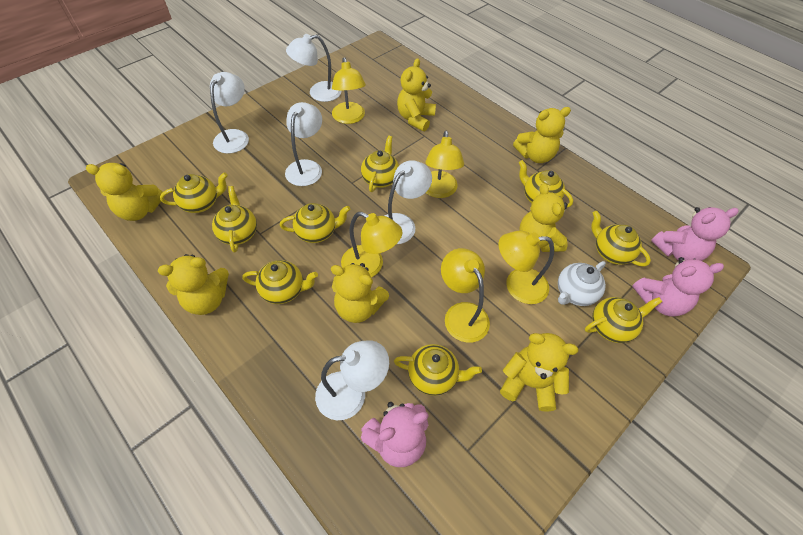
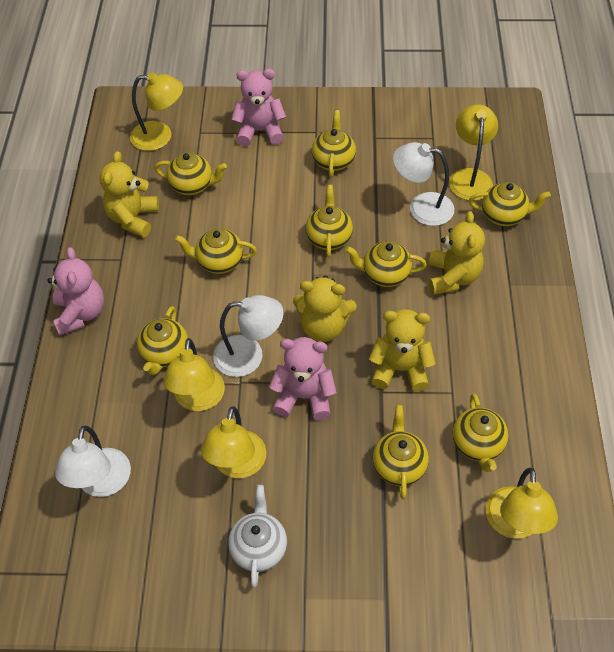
white lamp: 5 -> 3
yellow teddy bear: 7 -> 4

